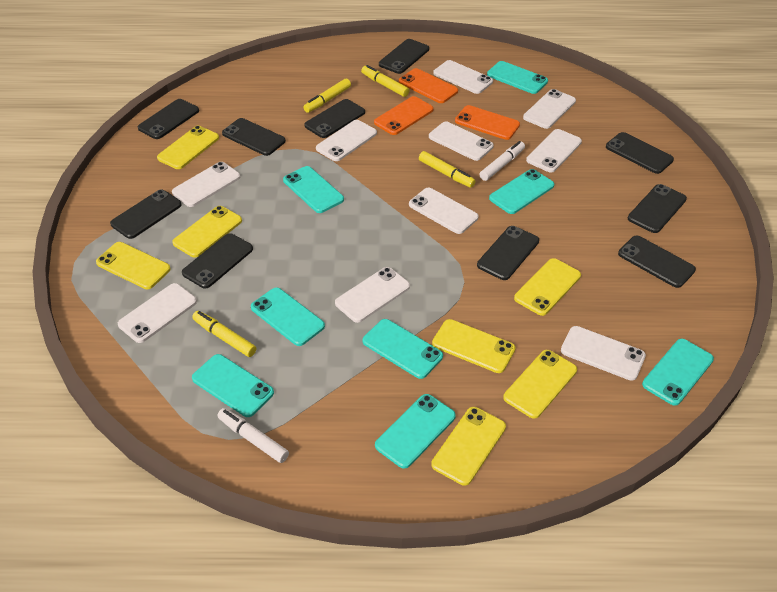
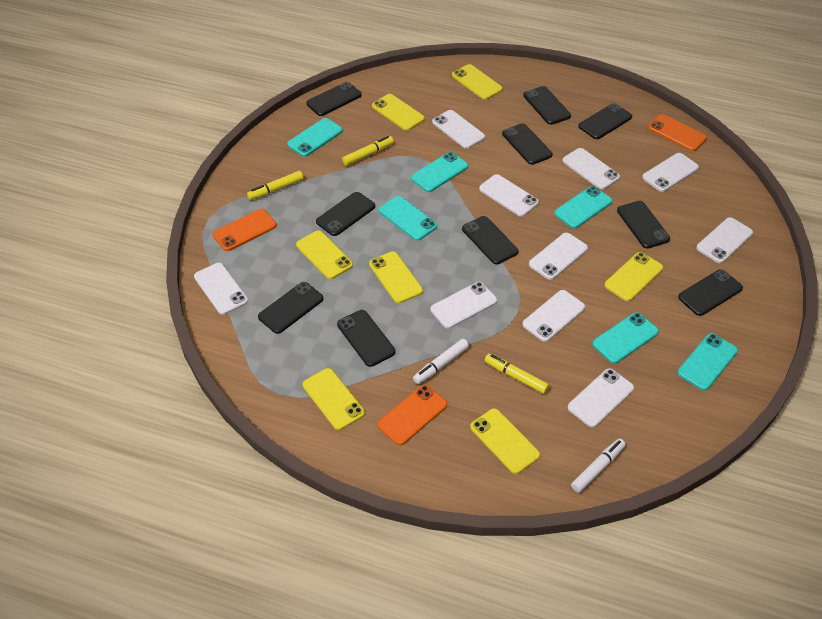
turquoise phone: 8 -> 6
yellow marker: 4 -> 3

